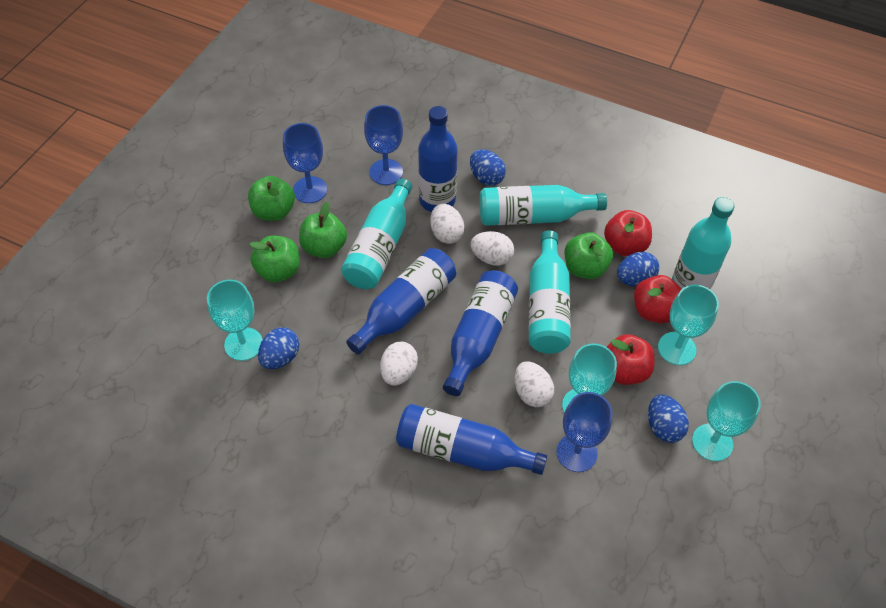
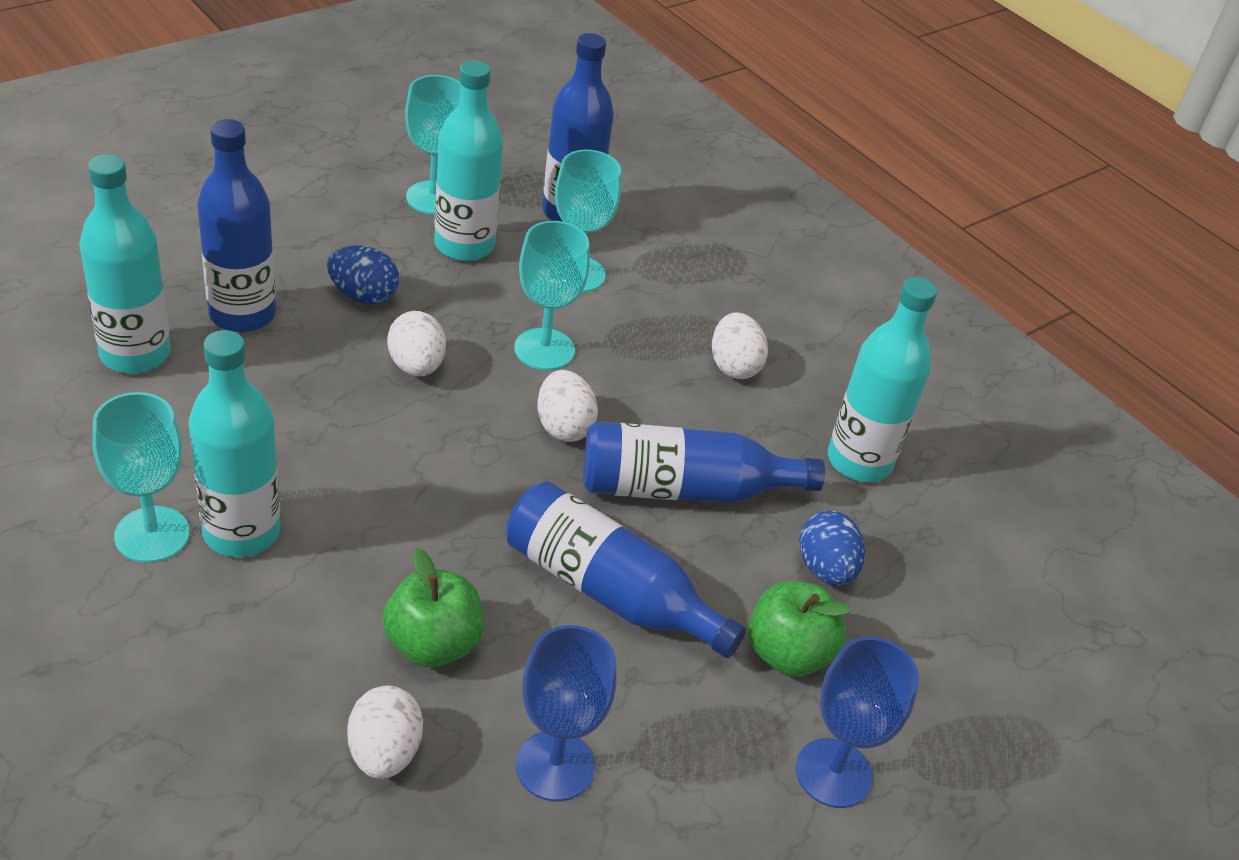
blue egg: 4 -> 2
blue goblet: 3 -> 2
green apple: 4 -> 2
red apple: 3 -> 0

